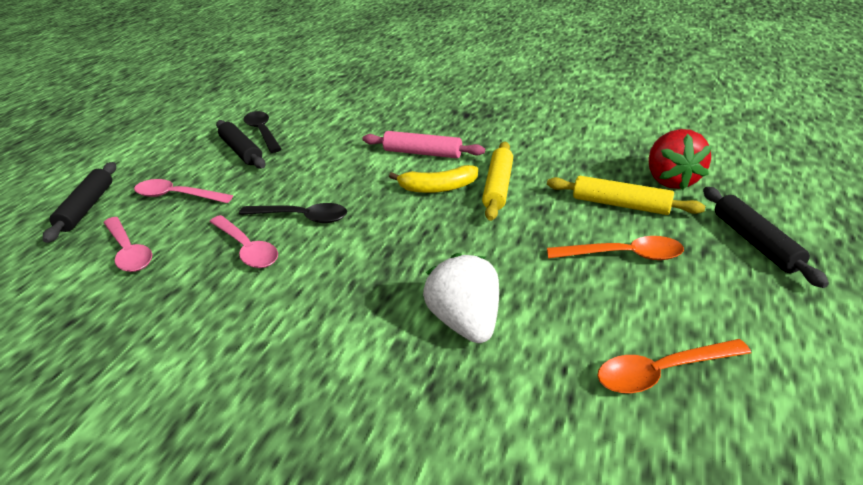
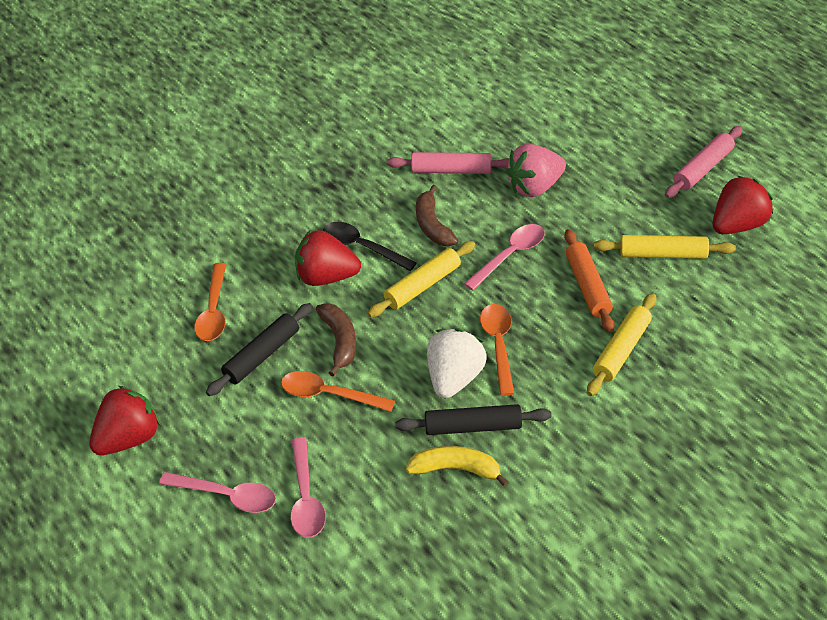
black rolling pin: 3 -> 2
black spoon: 2 -> 1
brown banana: 0 -> 2
orange rolling pin: 0 -> 1
orange spoon: 2 -> 3
pink rolling pin: 1 -> 2
pink strawberry: 0 -> 1
red strawberry: 1 -> 3
yellow rolling pin: 2 -> 3

